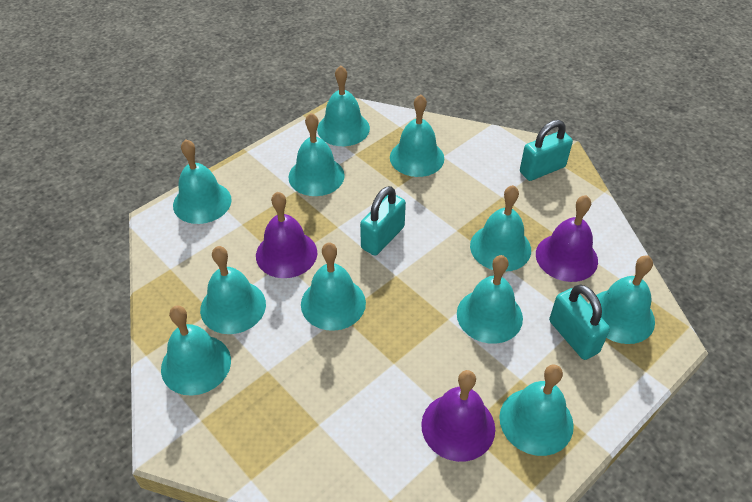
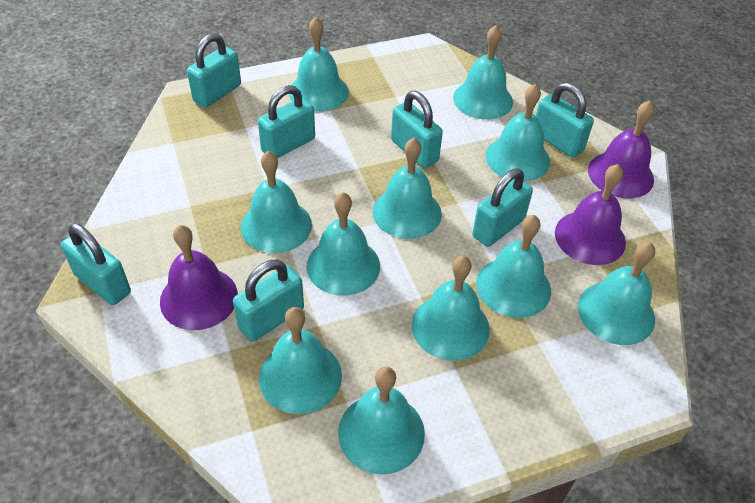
turquoise padlock: 3 -> 7

